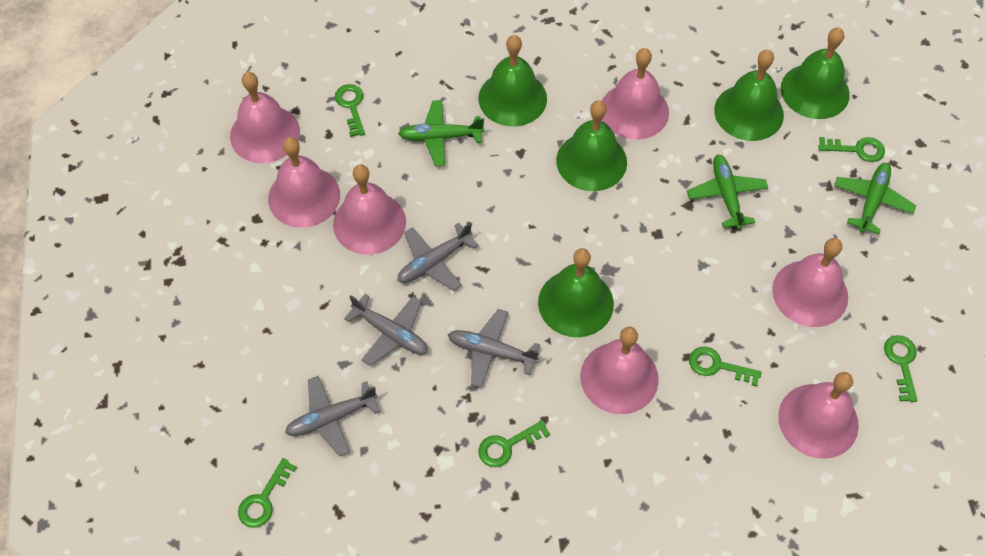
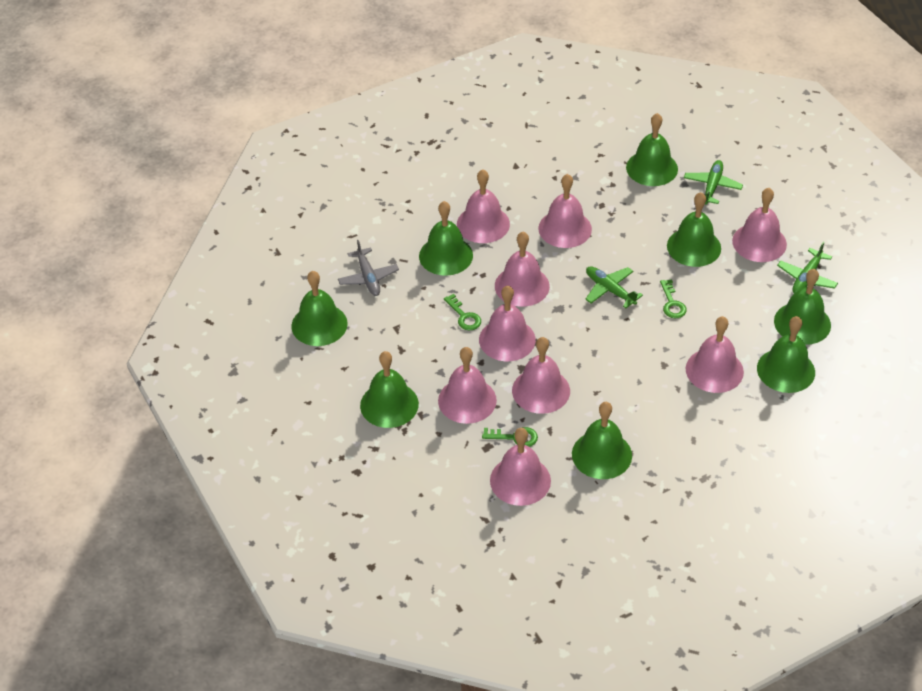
green bell: 5 -> 8
green key: 6 -> 3
grey plane: 4 -> 1
pink bell: 7 -> 9

